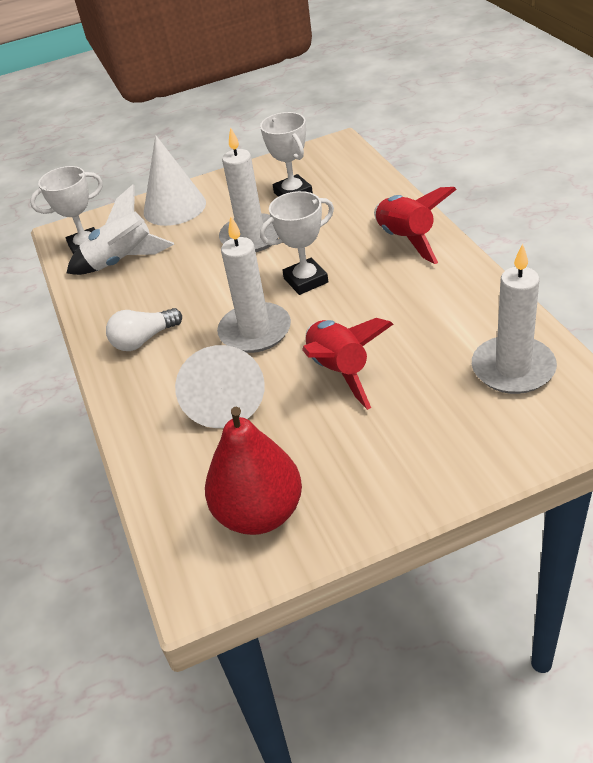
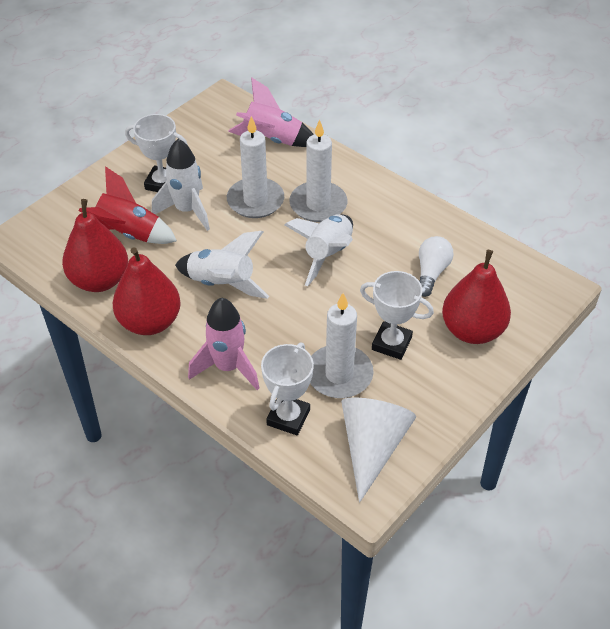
pink rocket: 0 -> 2
red pear: 1 -> 3
red rocket: 2 -> 1
white cone: 2 -> 1
white rocket: 1 -> 3

